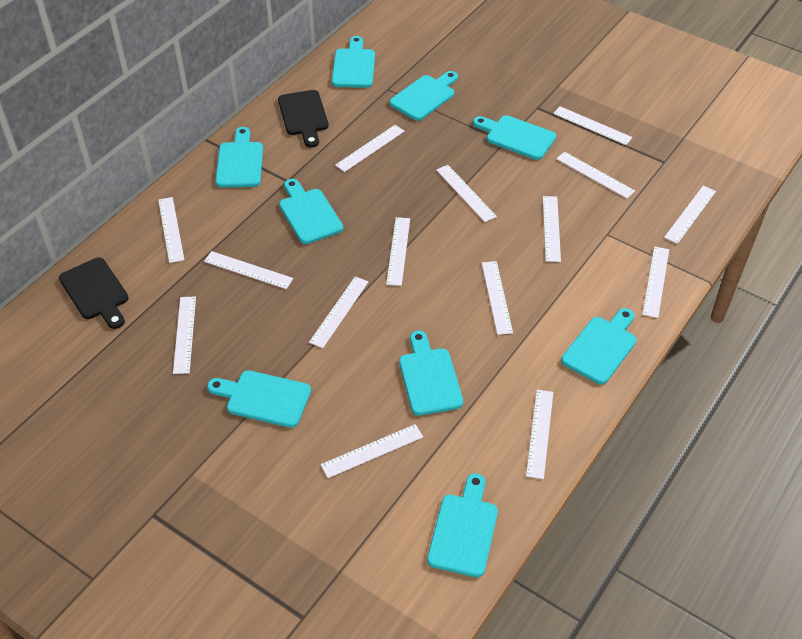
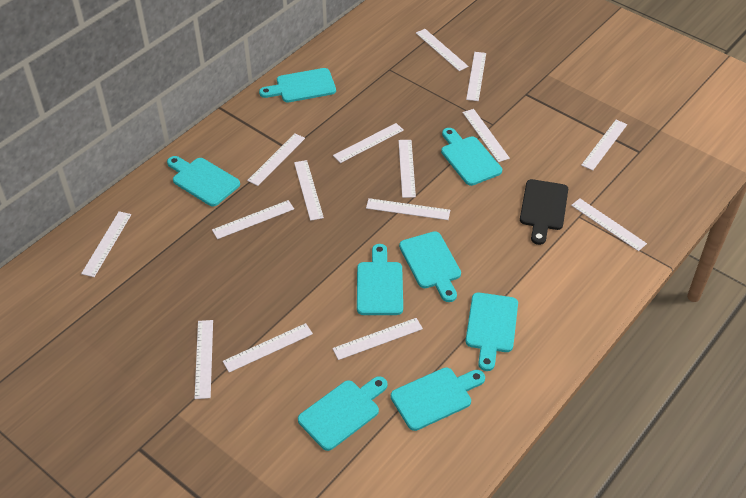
black cutting board: 2 -> 1
turquoise cutting board: 9 -> 8

